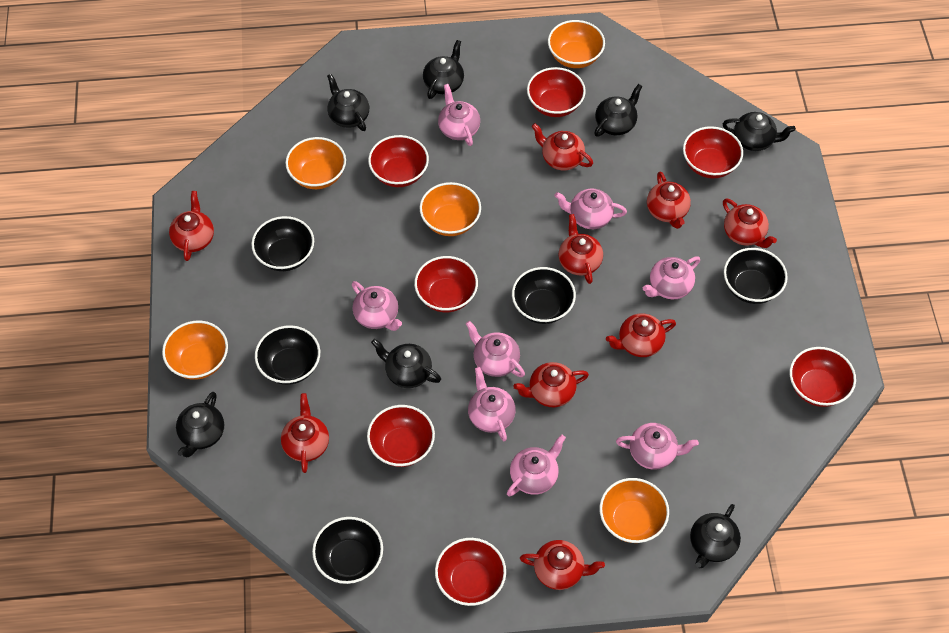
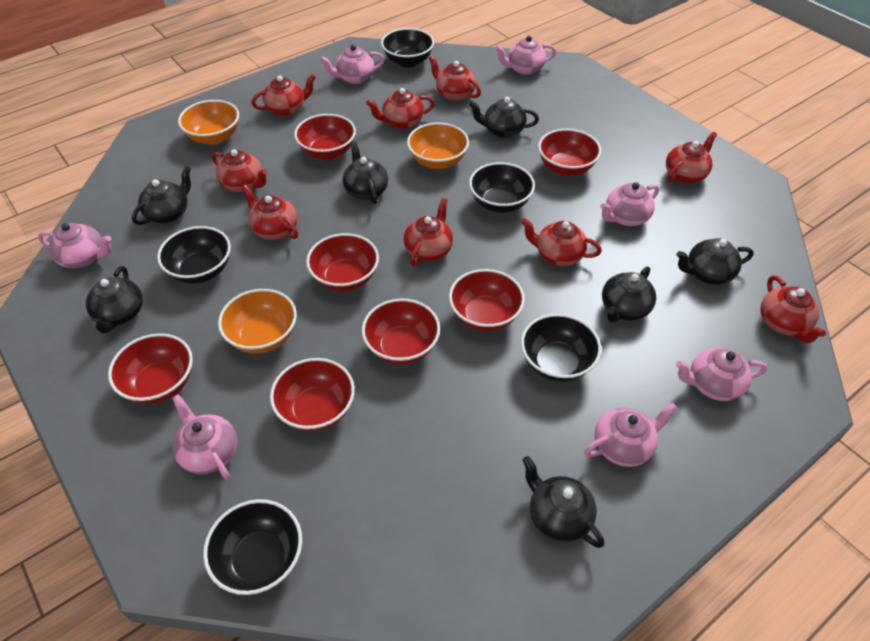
orange bowl: 5 -> 3
pink teapot: 8 -> 7

